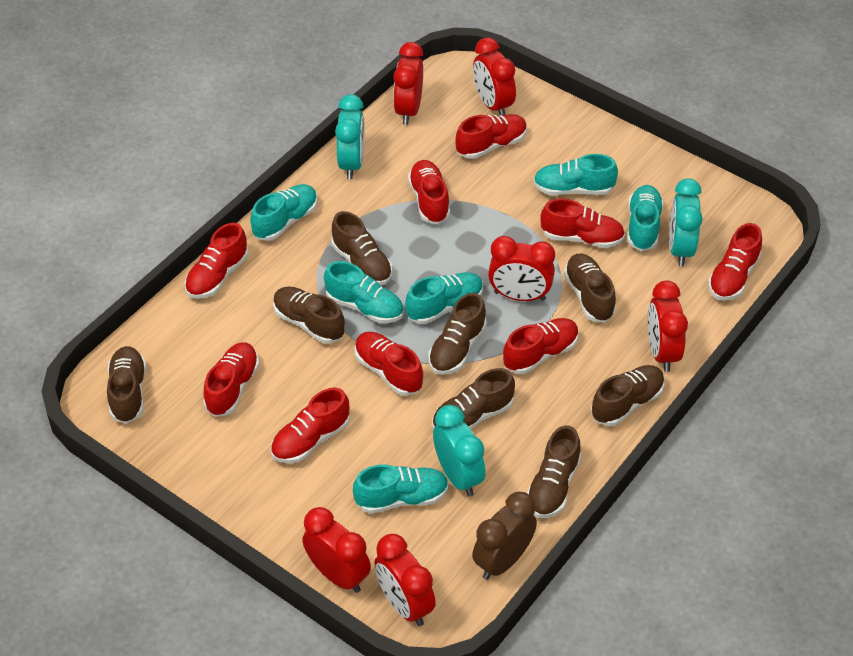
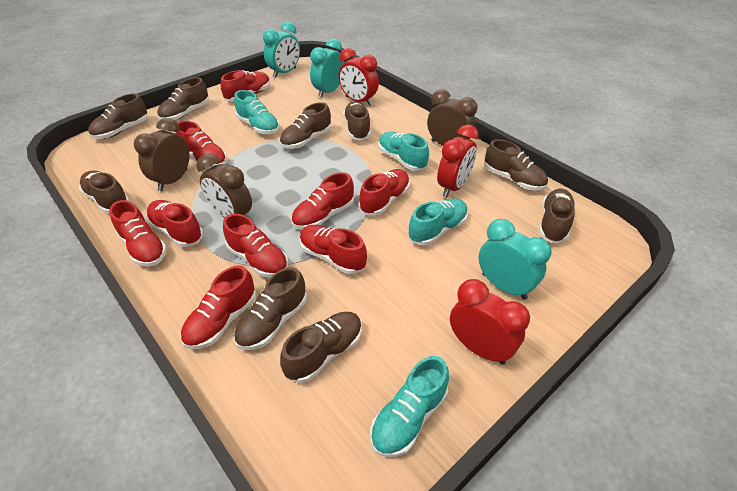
brown clock: 1 -> 3
brown shoe: 8 -> 9
red clock: 6 -> 3
turquoise shoe: 6 -> 4

